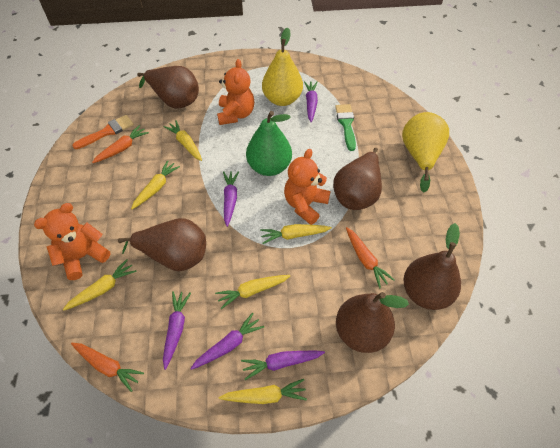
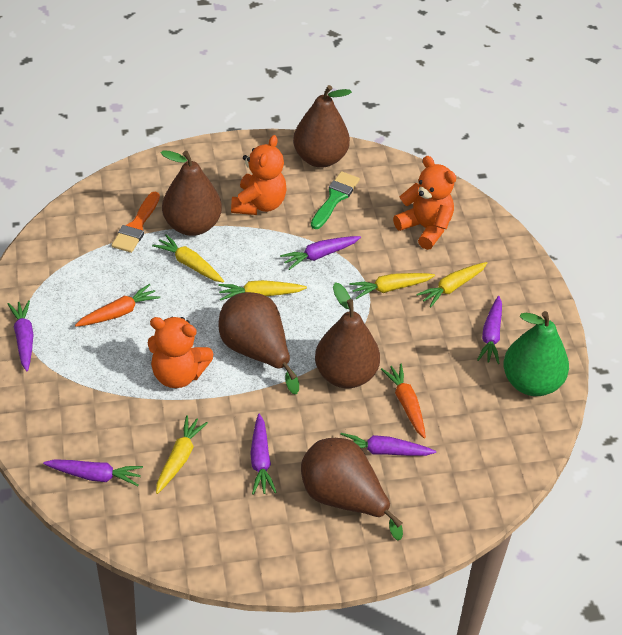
orange carrot: 3 -> 2
purple carrot: 5 -> 6
yellow carrot: 6 -> 5
yellow pear: 2 -> 0

